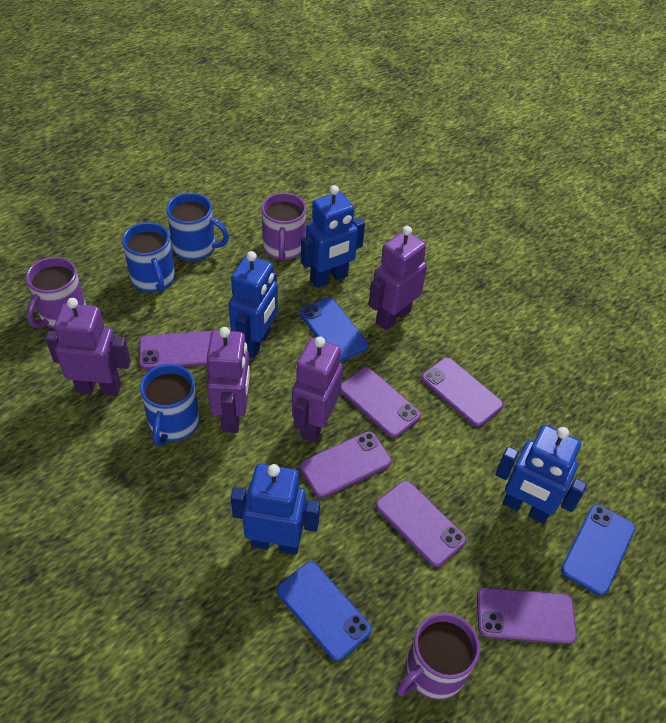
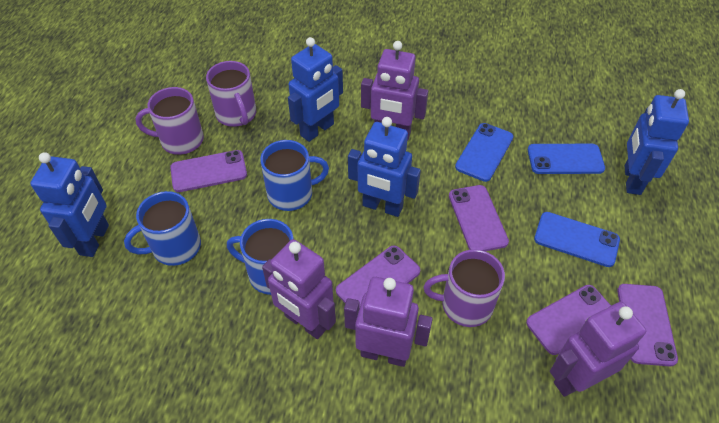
purple phone: 6 -> 5

